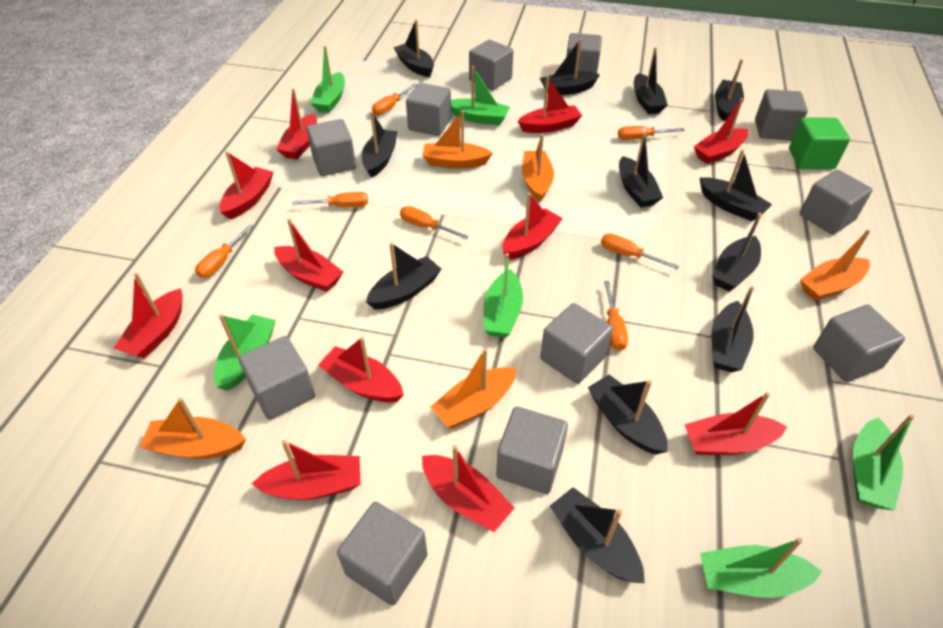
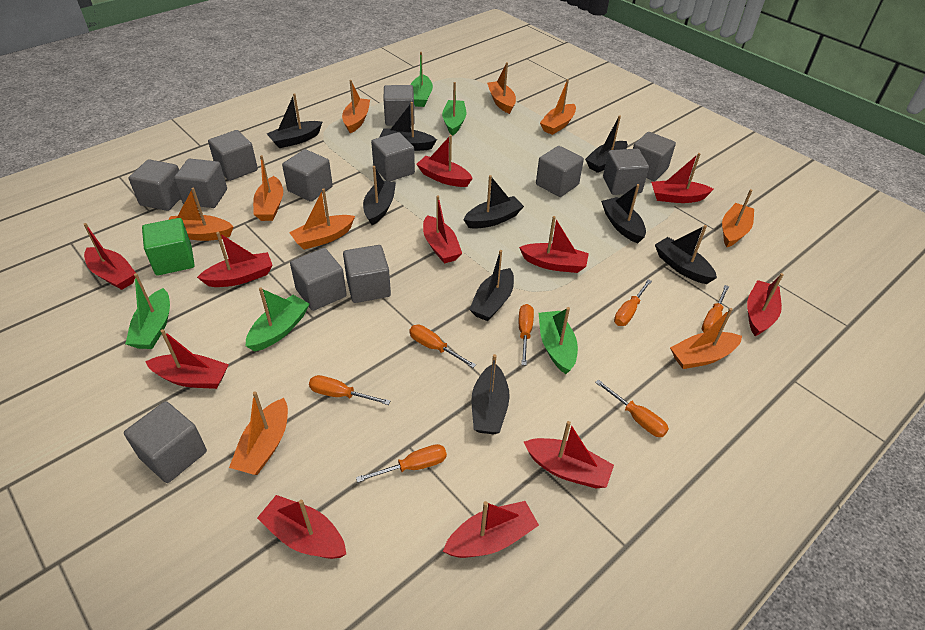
black boat: 12 -> 9
green boat: 6 -> 5
grey cube: 11 -> 12
orange boat: 5 -> 9

